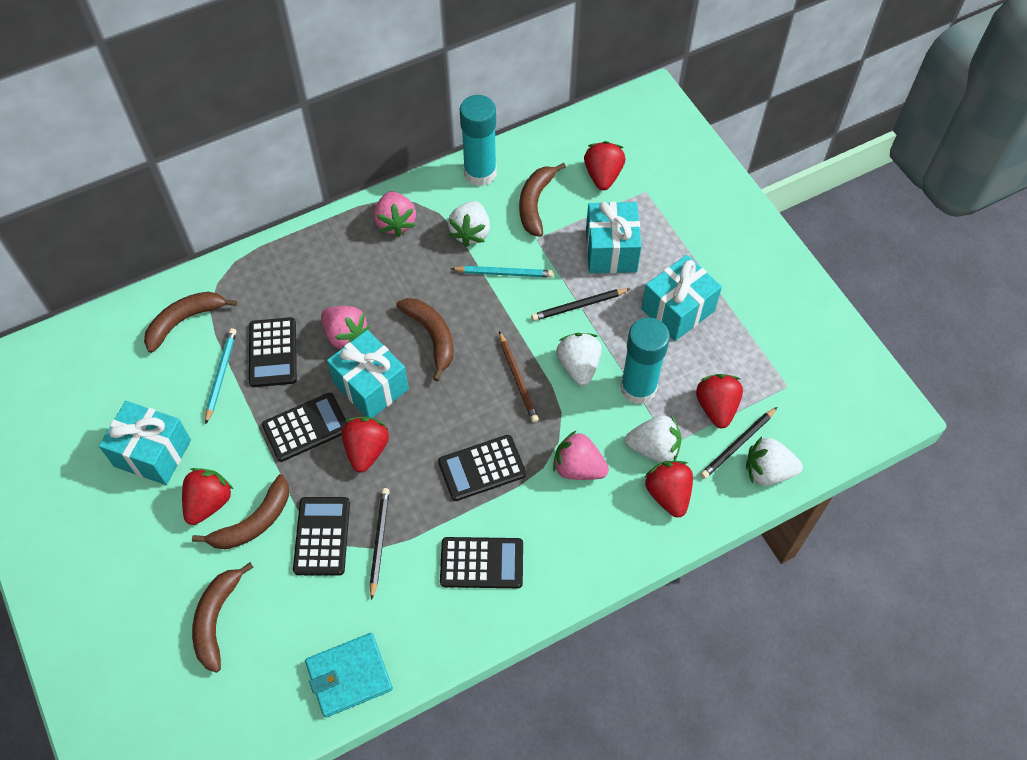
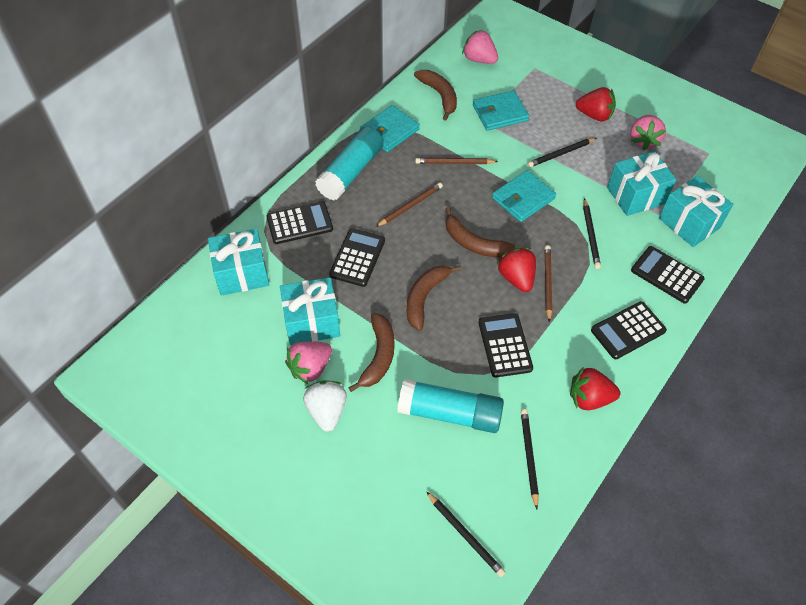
black pencil: 3 -> 4
brown banana: 5 -> 4
brown pencil: 1 -> 3
red strawberry: 5 -> 3
turquoise pencil: 2 -> 0
turquoise wallet: 1 -> 3
white strawberry: 4 -> 1

